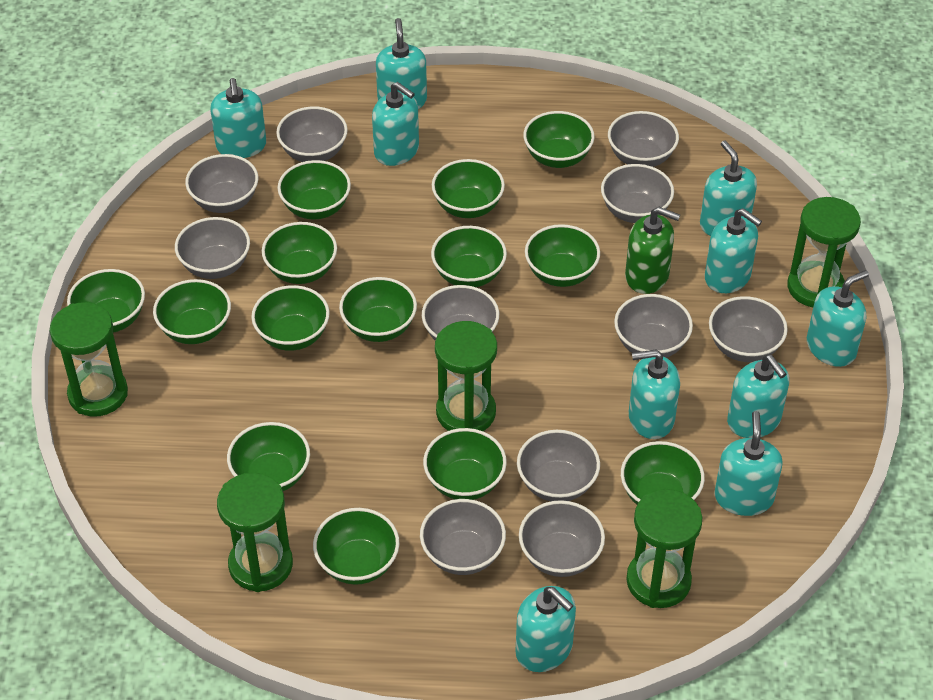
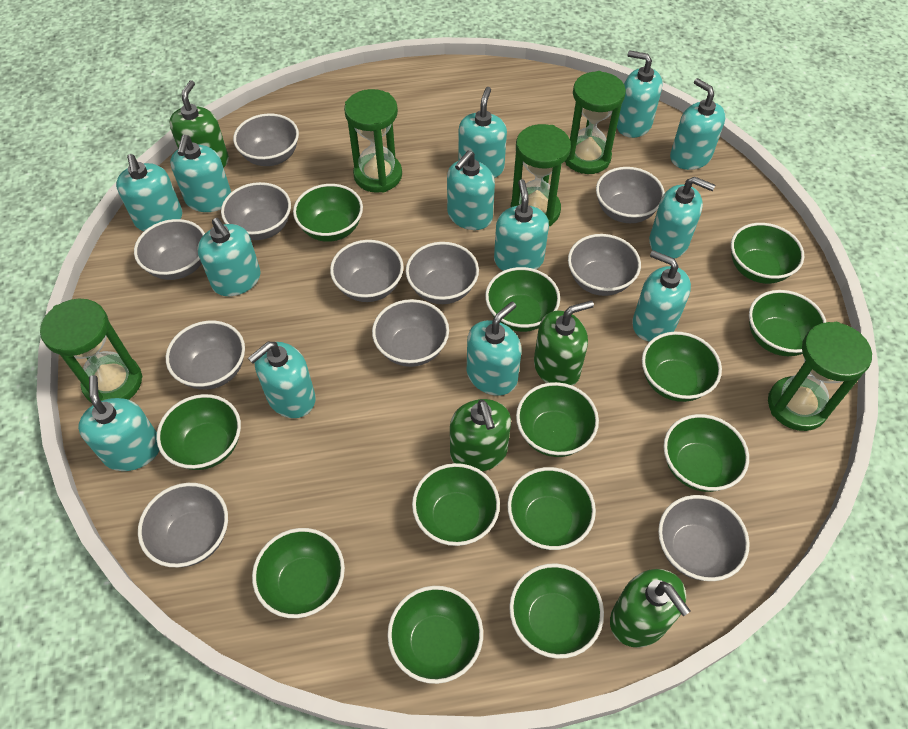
green bowl: 14 -> 13
green soap dispenser: 1 -> 4
turquoise soap dispenser: 10 -> 13

